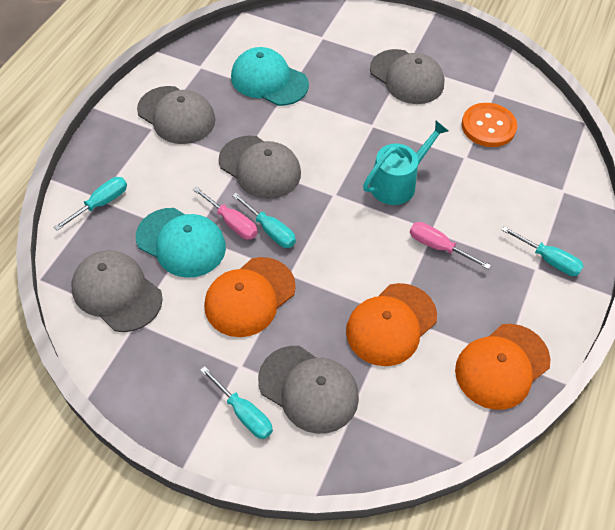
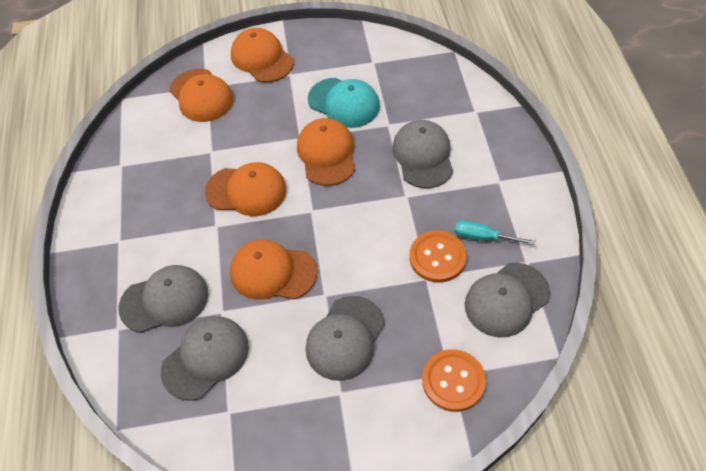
orange button: 1 -> 2
orange cap: 3 -> 5
pink screwdriver: 2 -> 0
turquoise cap: 2 -> 1
turquoise screwdriver: 4 -> 1
turquoise watering can: 1 -> 0

